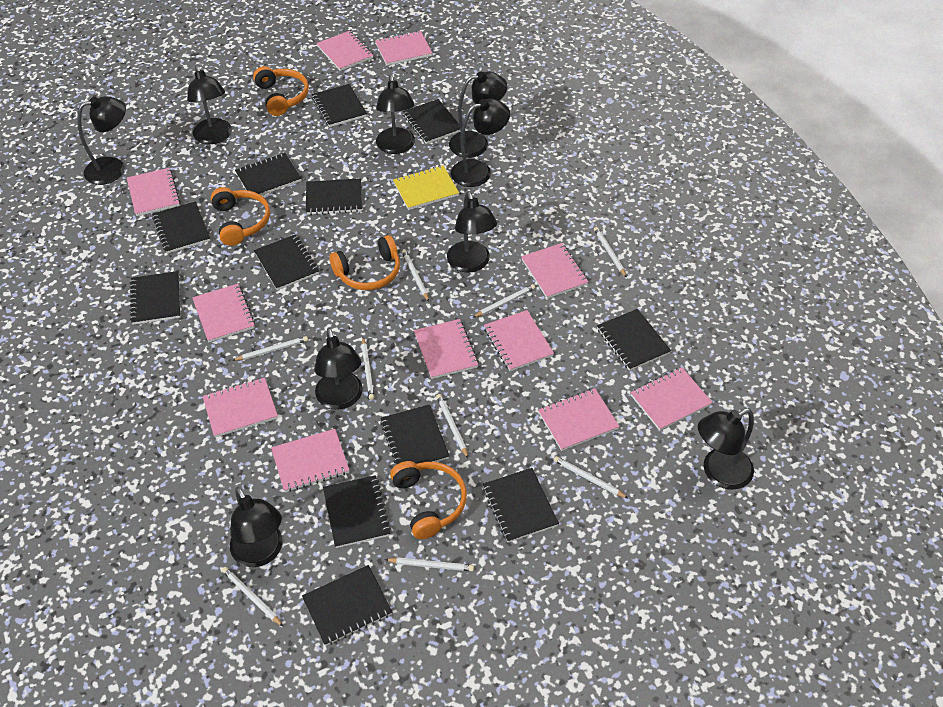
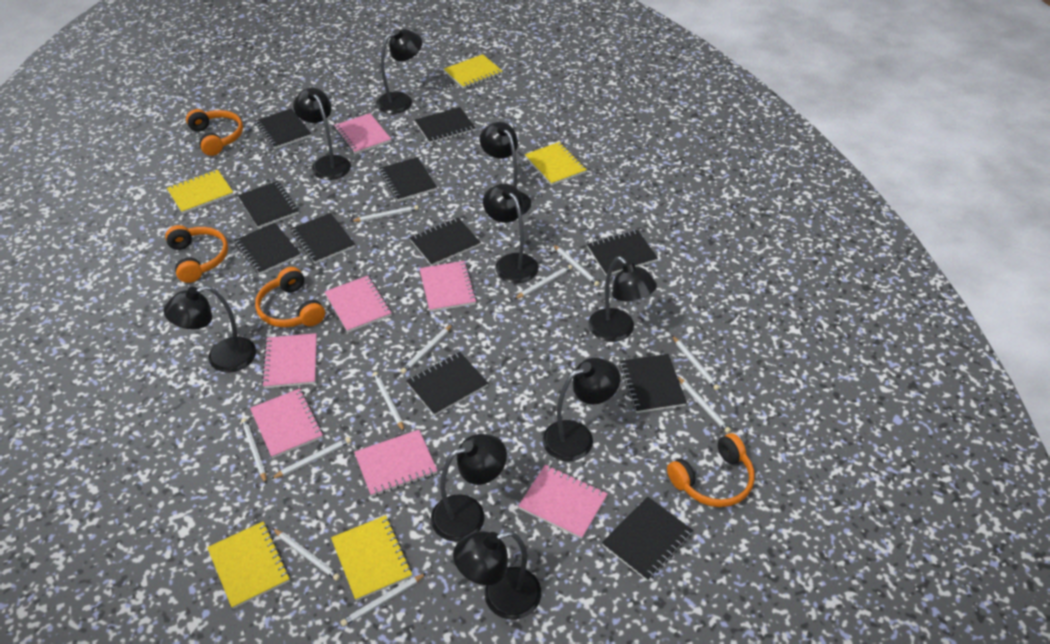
black notebook: 12 -> 11
pink notebook: 11 -> 7
white pencil: 9 -> 11
yellow notebook: 1 -> 5

